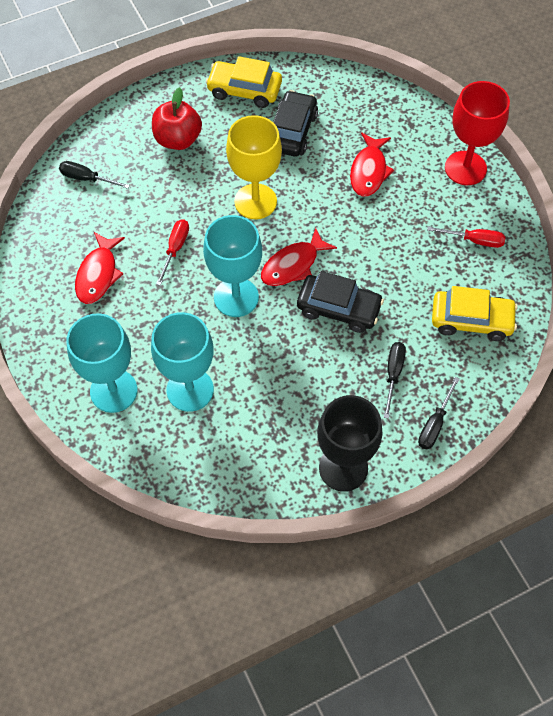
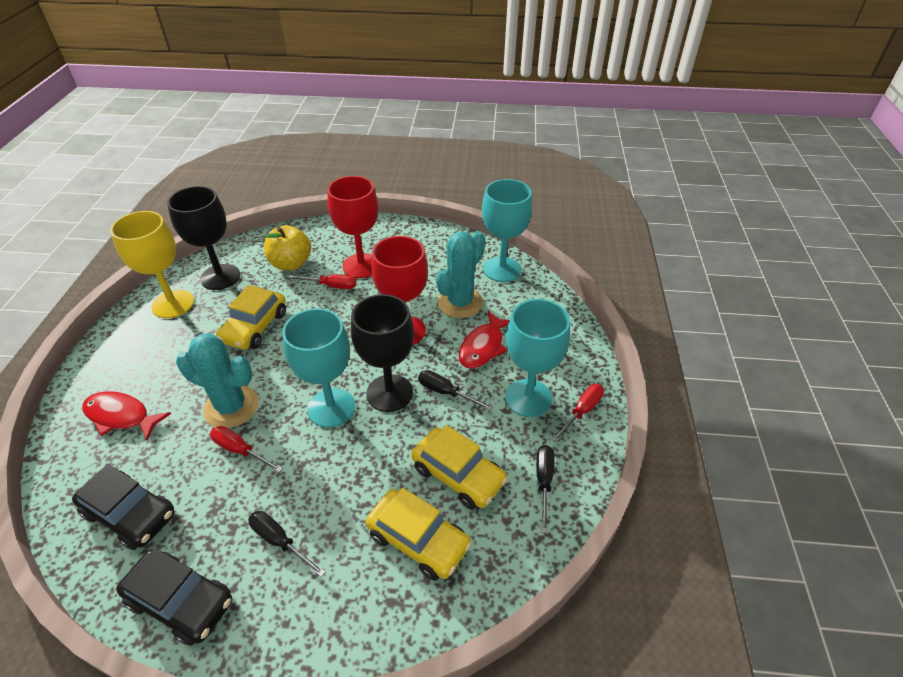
black goblet: 1 -> 2
red apple: 1 -> 0
red fish: 3 -> 2
red goblet: 1 -> 2
red screwdriver: 2 -> 3
turquoise cactus: 0 -> 2
yellow apple: 0 -> 1
yellow car: 2 -> 3

